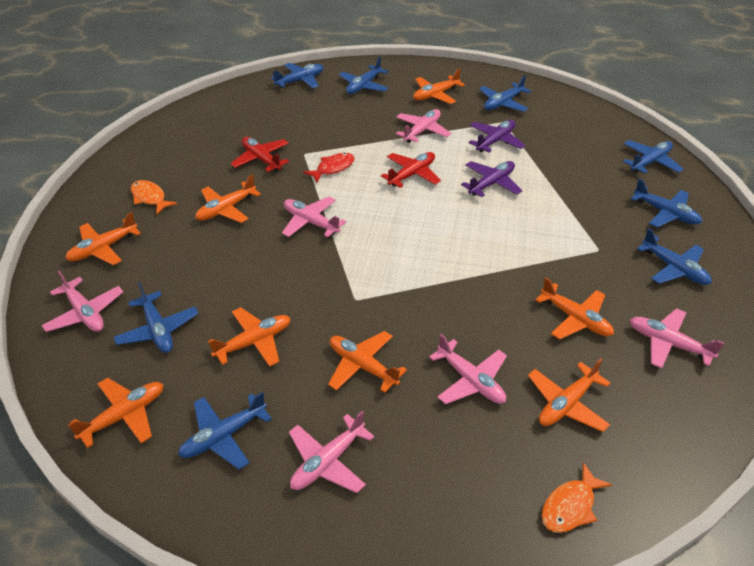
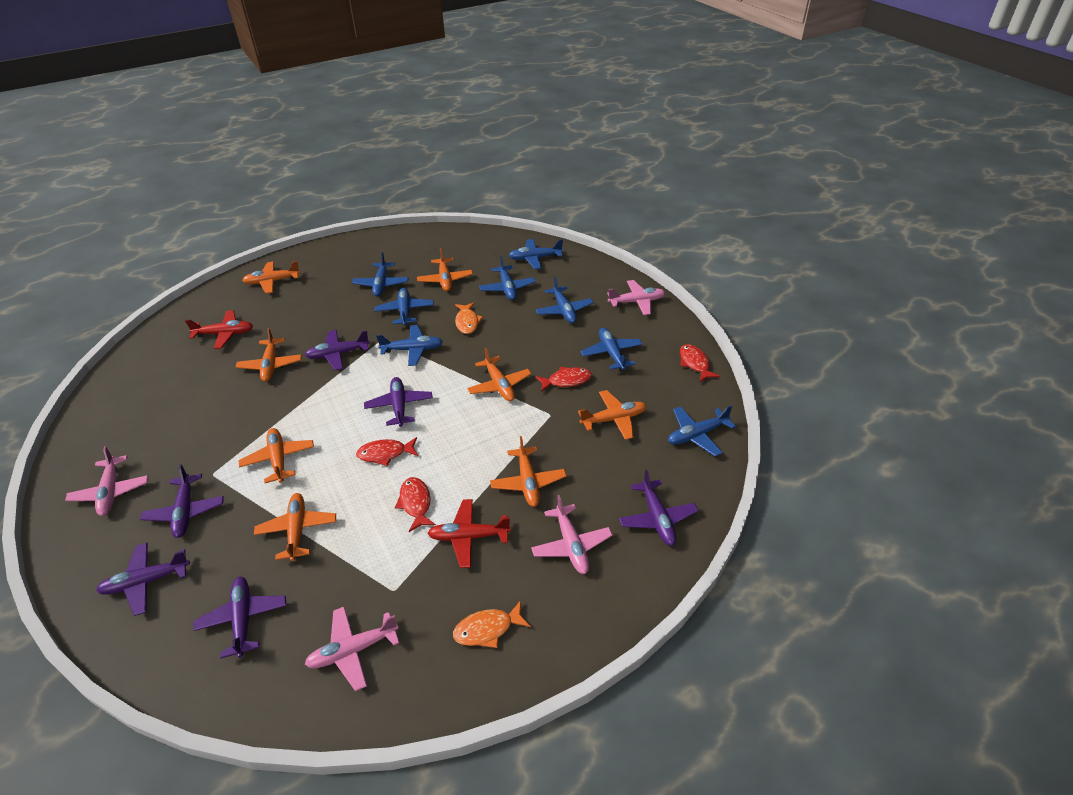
pink plane: 6 -> 4
purple plane: 2 -> 6
red fish: 1 -> 4

